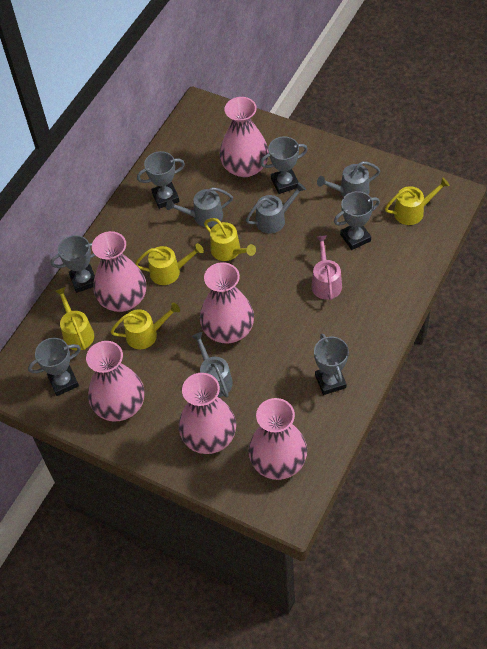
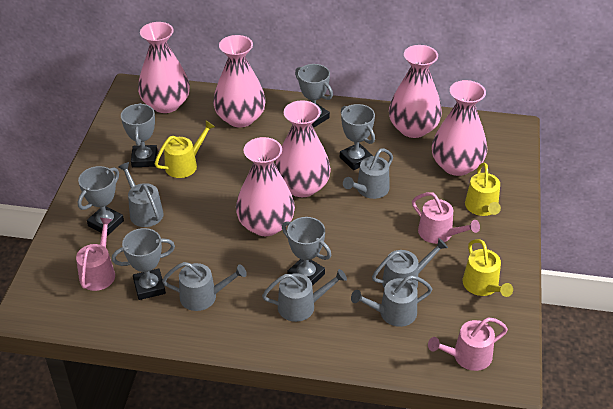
grey watering can: 4 -> 6
pink watering can: 1 -> 3
yellow watering can: 5 -> 3

